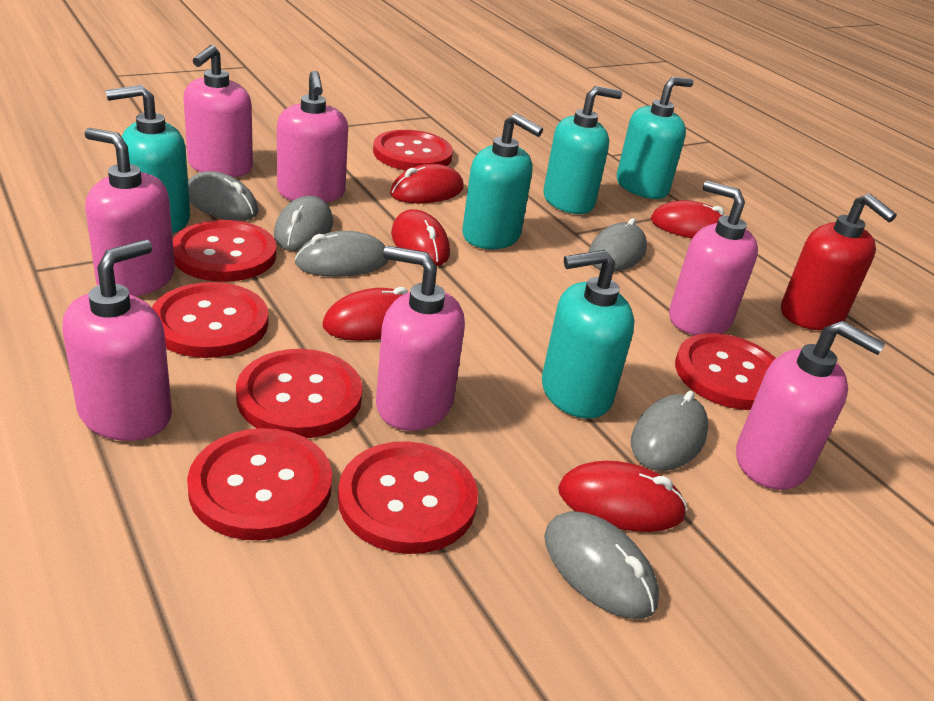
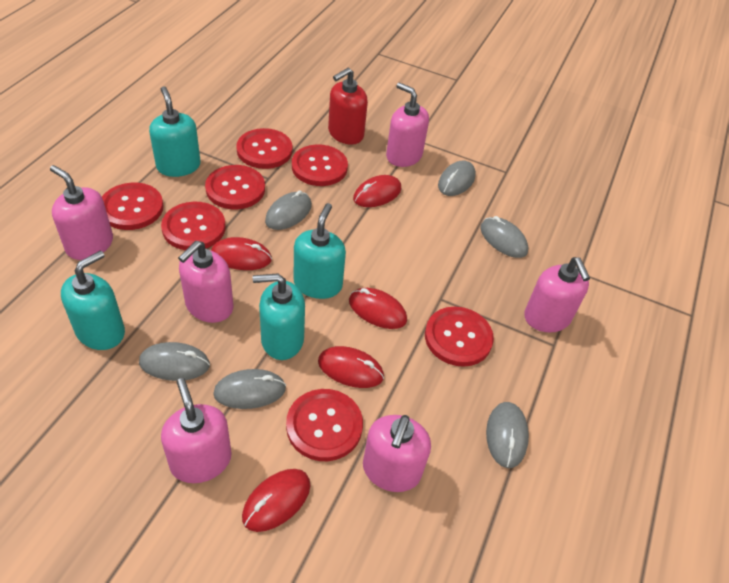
pink soap dispenser: 7 -> 6
turquoise soap dispenser: 5 -> 4

